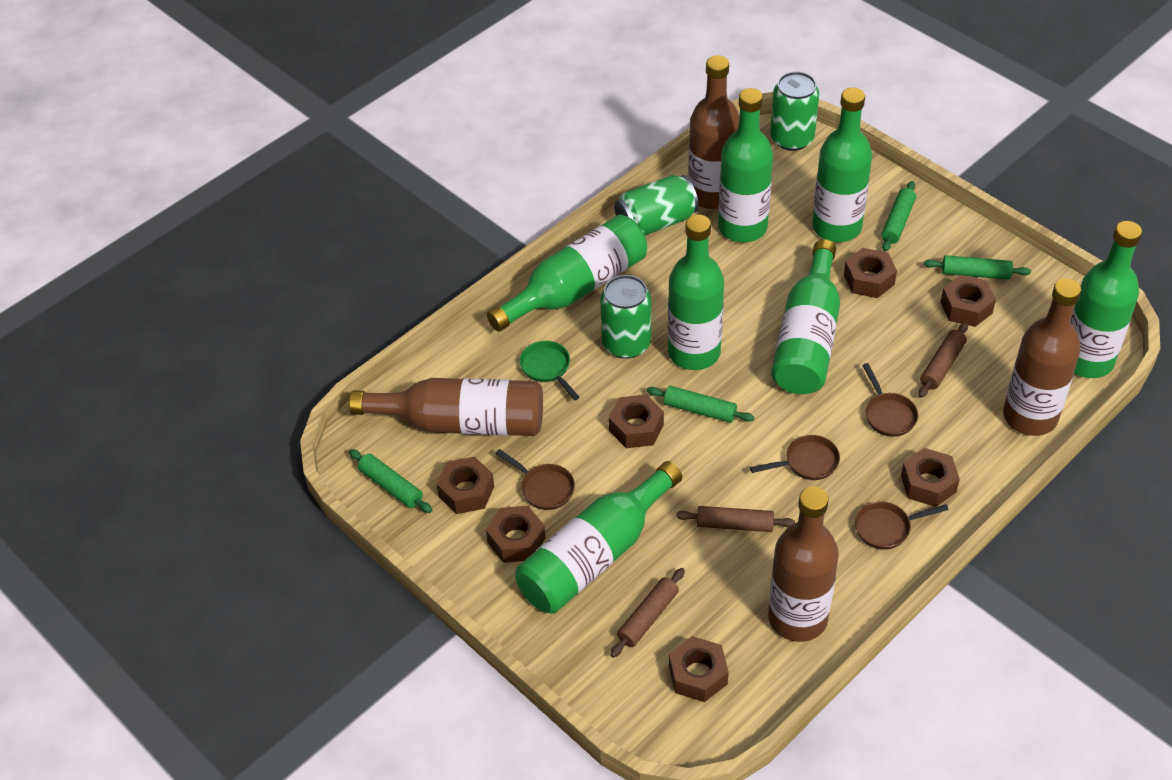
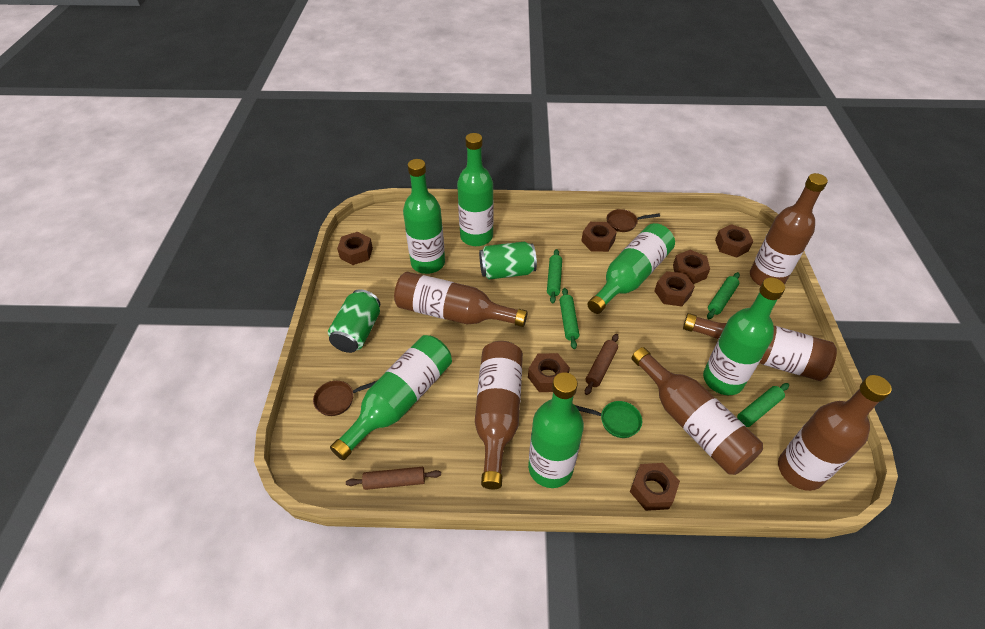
brown bottle: 4 -> 6
brown pan: 4 -> 2
brown rolling pin: 3 -> 2
green bottle: 7 -> 6
green can: 3 -> 2

